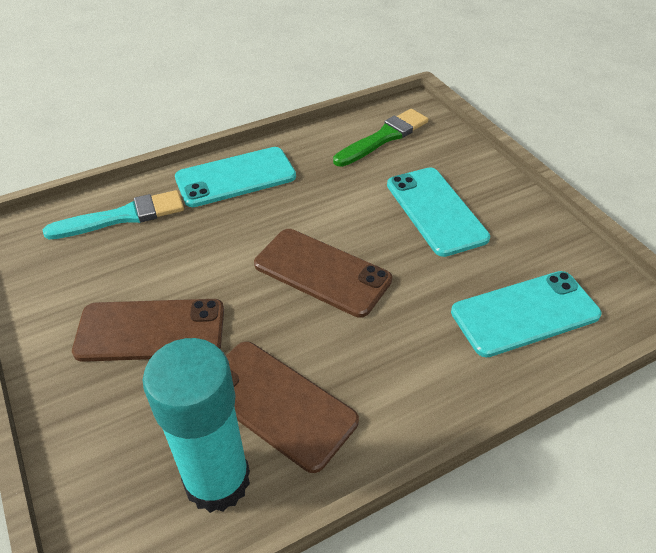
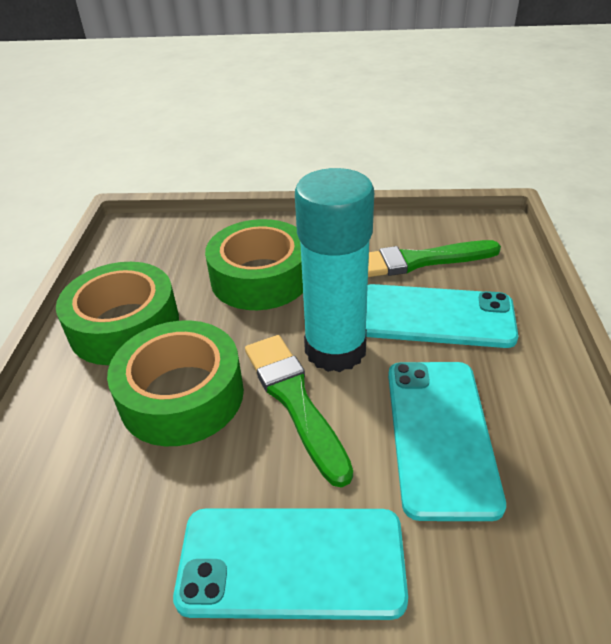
brown phone: 3 -> 0
green brush: 1 -> 2
green tape: 0 -> 3
turquoise brush: 1 -> 0

